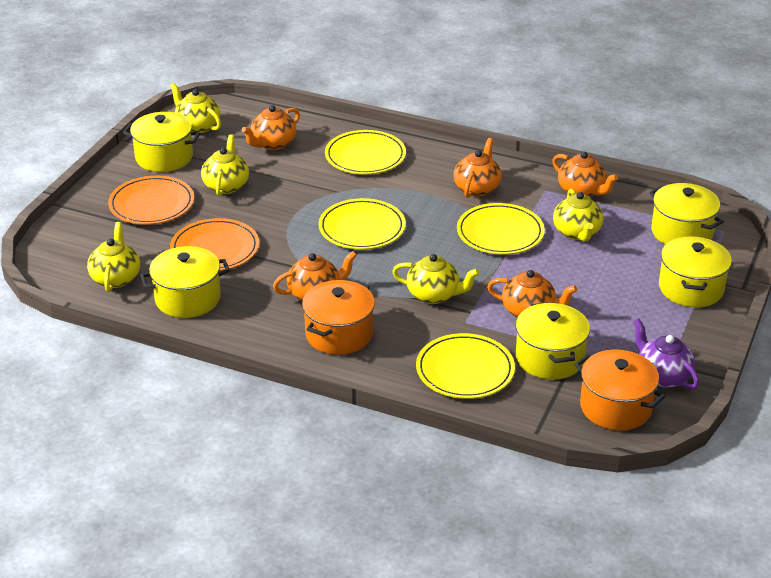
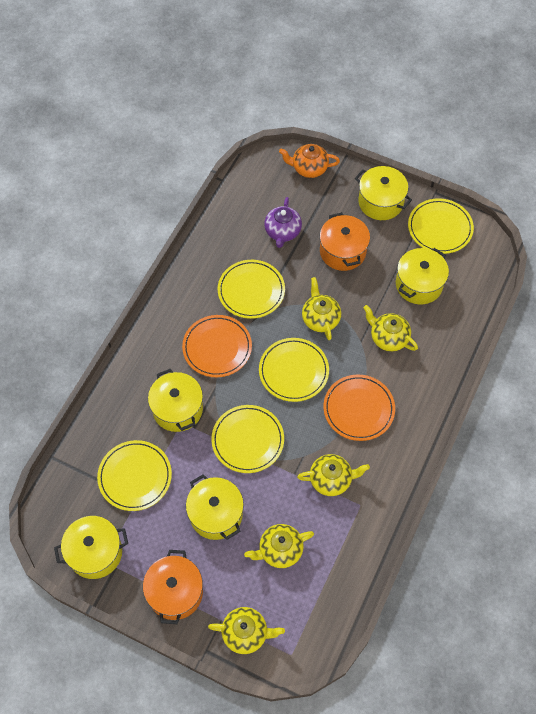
orange teapot: 5 -> 1
yellow plate: 4 -> 5

